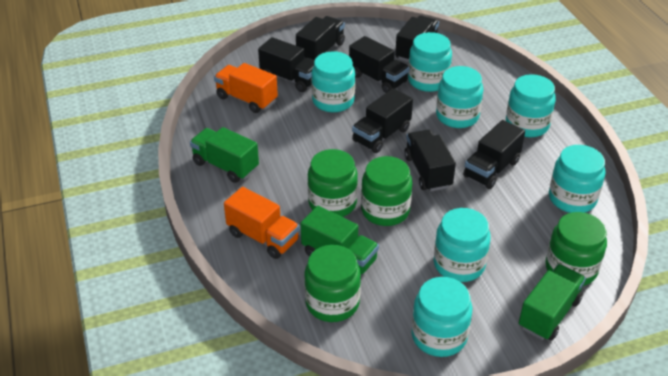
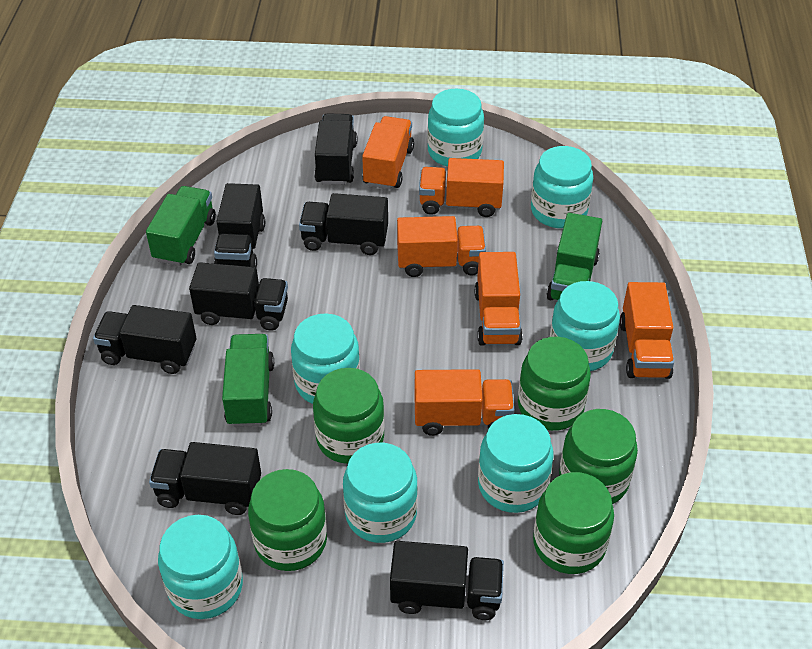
green jar: 4 -> 5
orange truck: 2 -> 6

